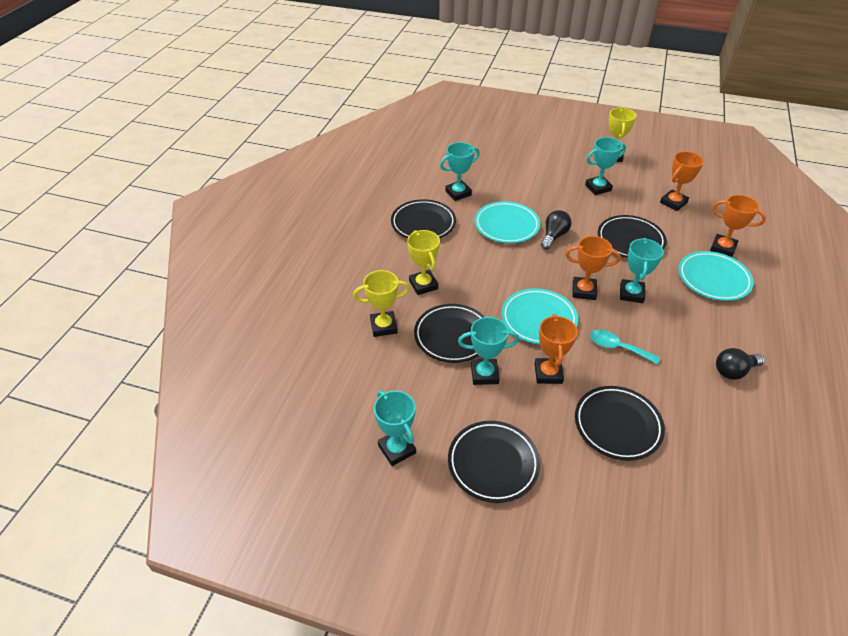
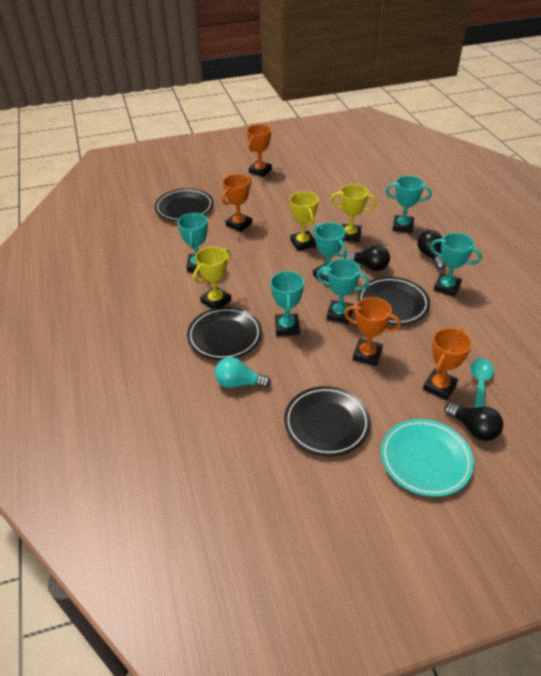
black light bulb: 2 -> 3
black plate: 5 -> 4
turquoise light bulb: 0 -> 1
turquoise plate: 3 -> 1
turquoise trophy: 5 -> 6

